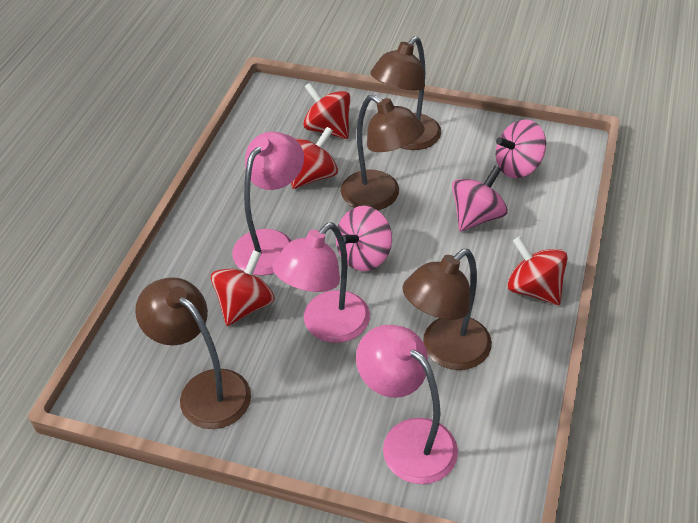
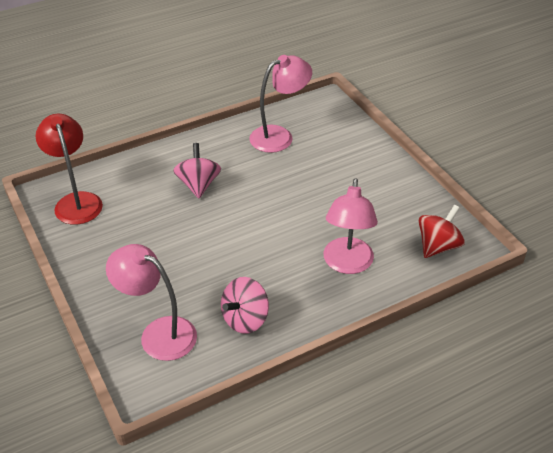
brown lamp: 4 -> 0
pink spinning top: 3 -> 2
red lamp: 0 -> 1
red spinning top: 4 -> 1

